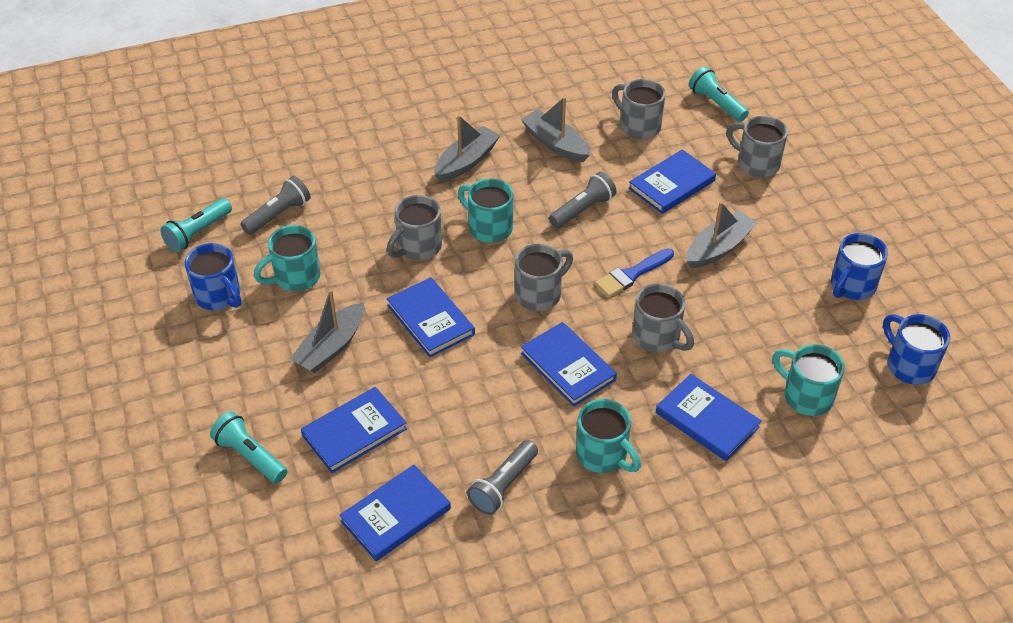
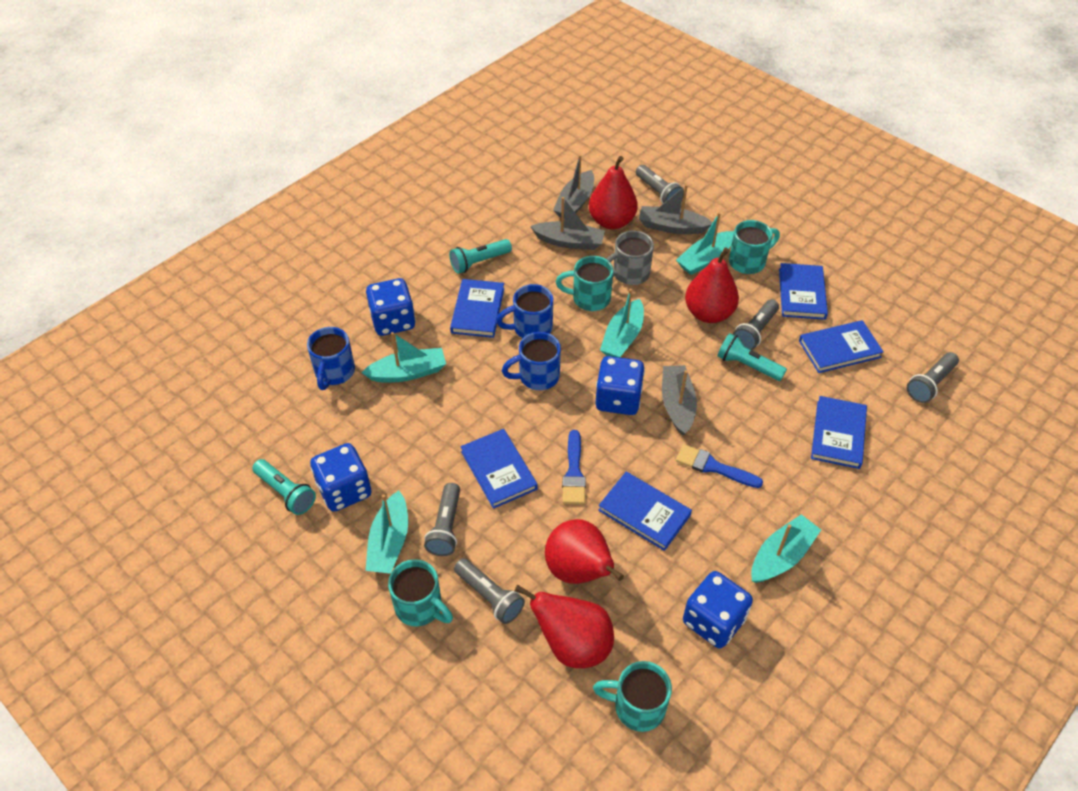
blue brush: 1 -> 2
blue dice: 0 -> 4
grey flashlight: 3 -> 5
grey mug: 5 -> 1
red pear: 0 -> 4
turquoise boat: 0 -> 5

